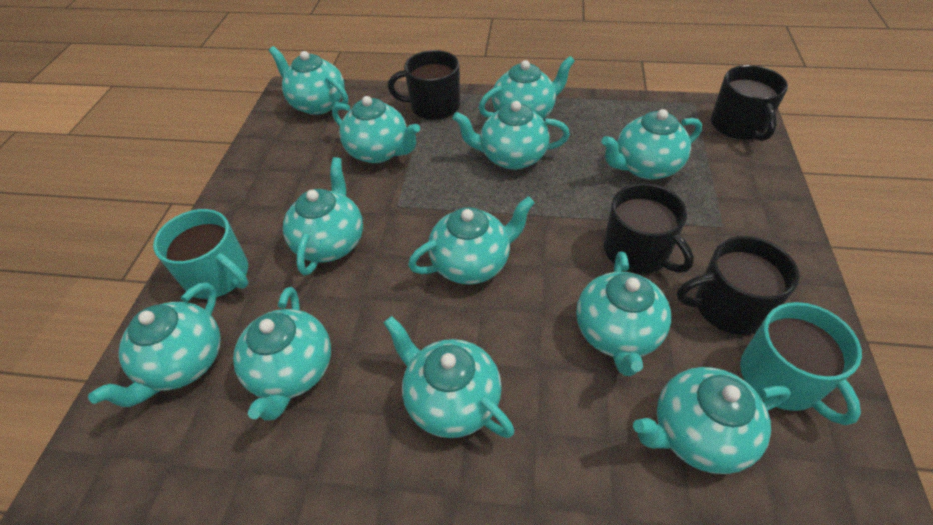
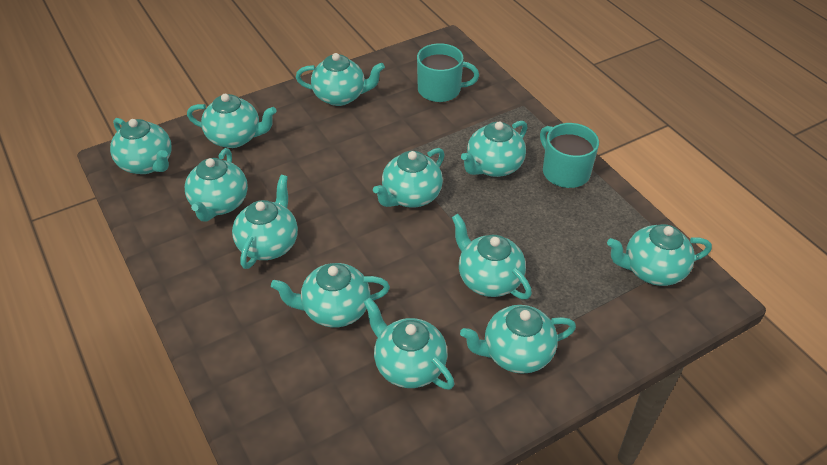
black mug: 4 -> 0

